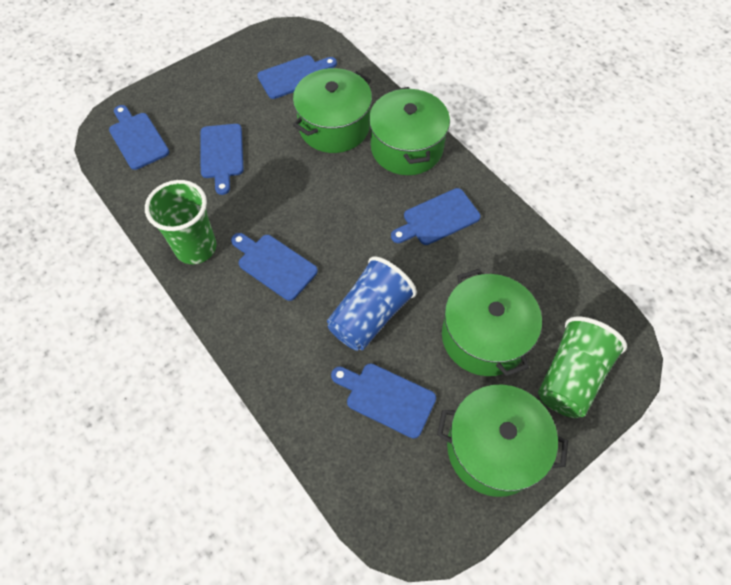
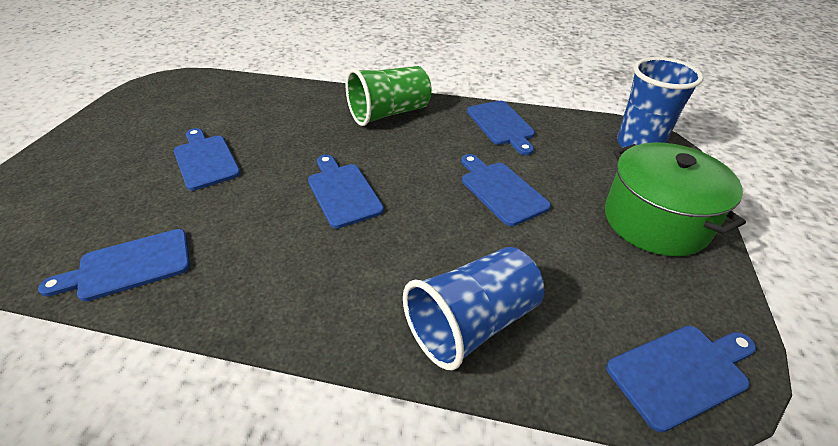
blue cup: 1 -> 2
green cup: 2 -> 1
green pot: 4 -> 1

